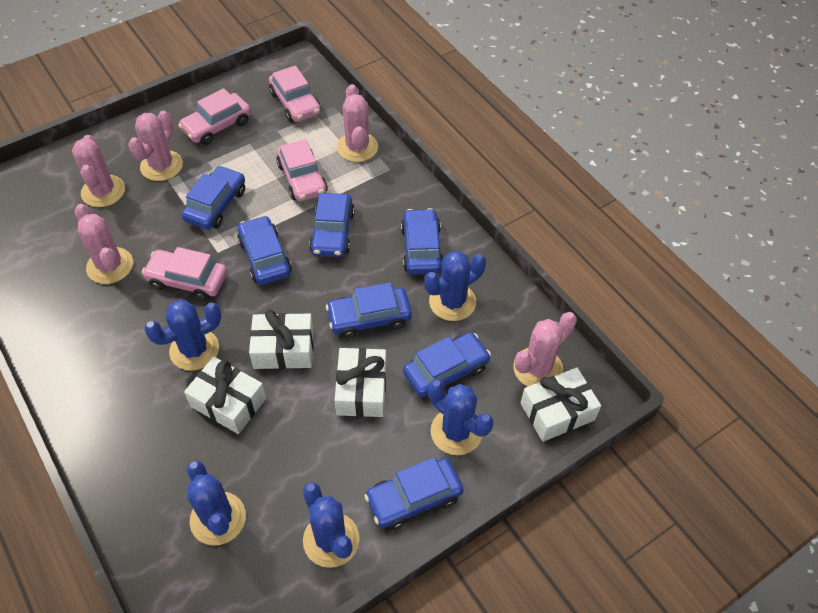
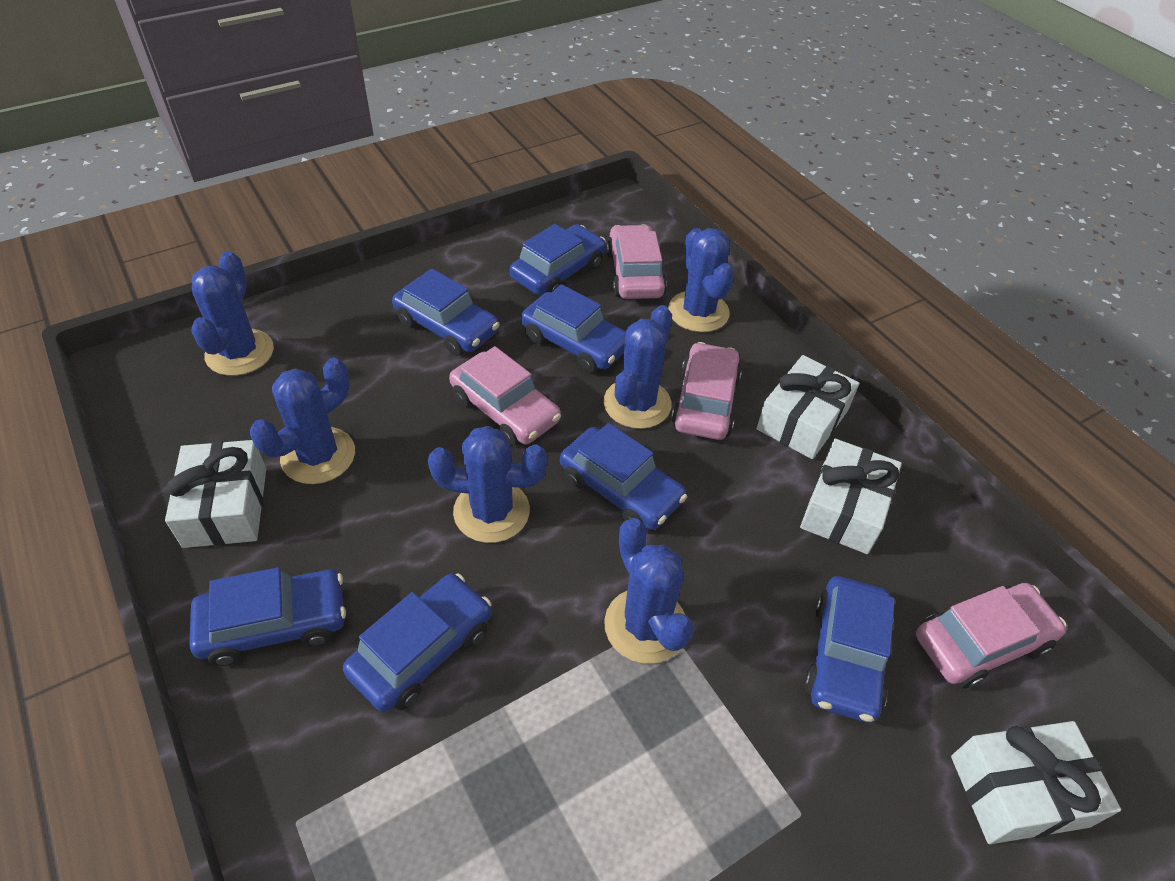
blue cactus: 5 -> 6
pink cactus: 5 -> 0

